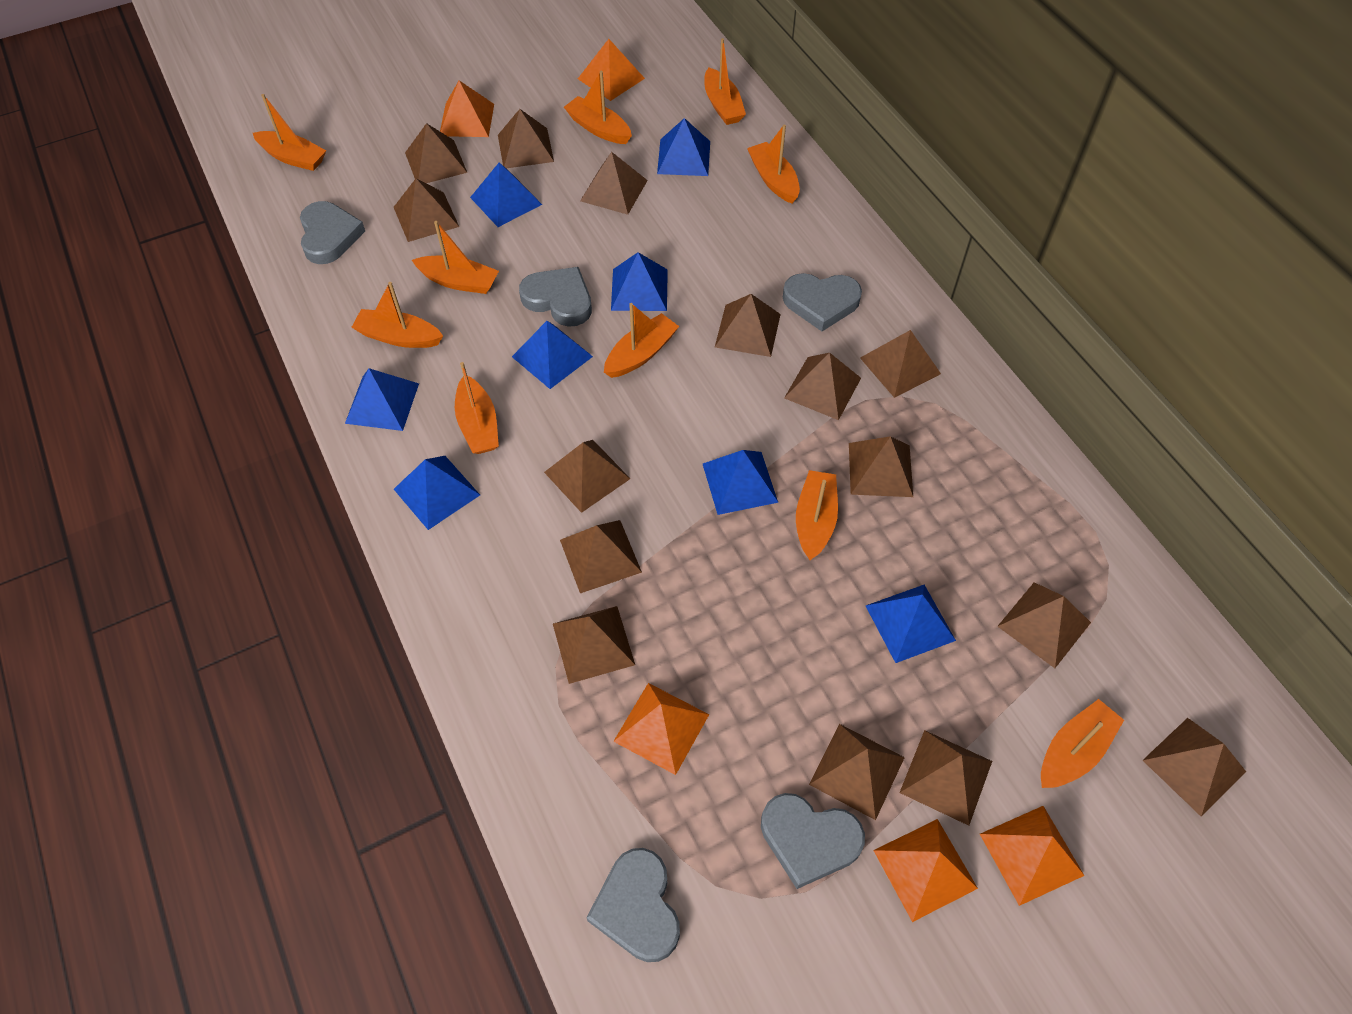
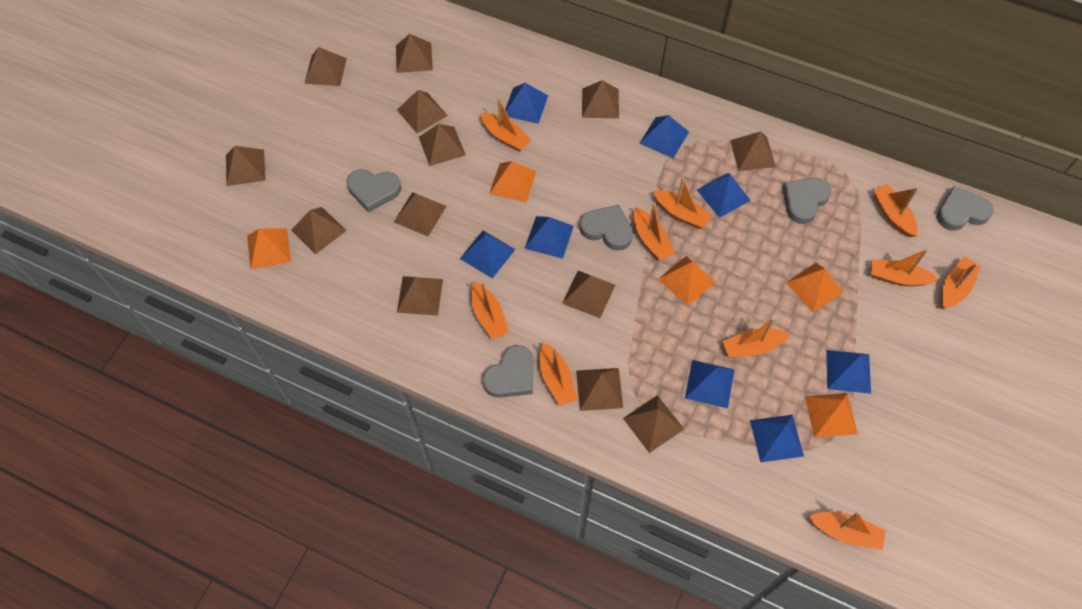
brown pyramid: 15 -> 13

